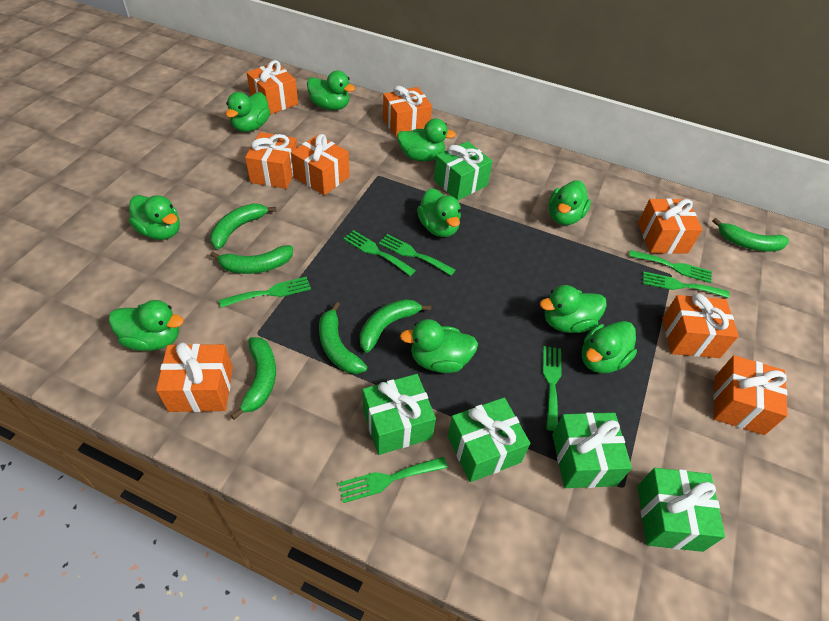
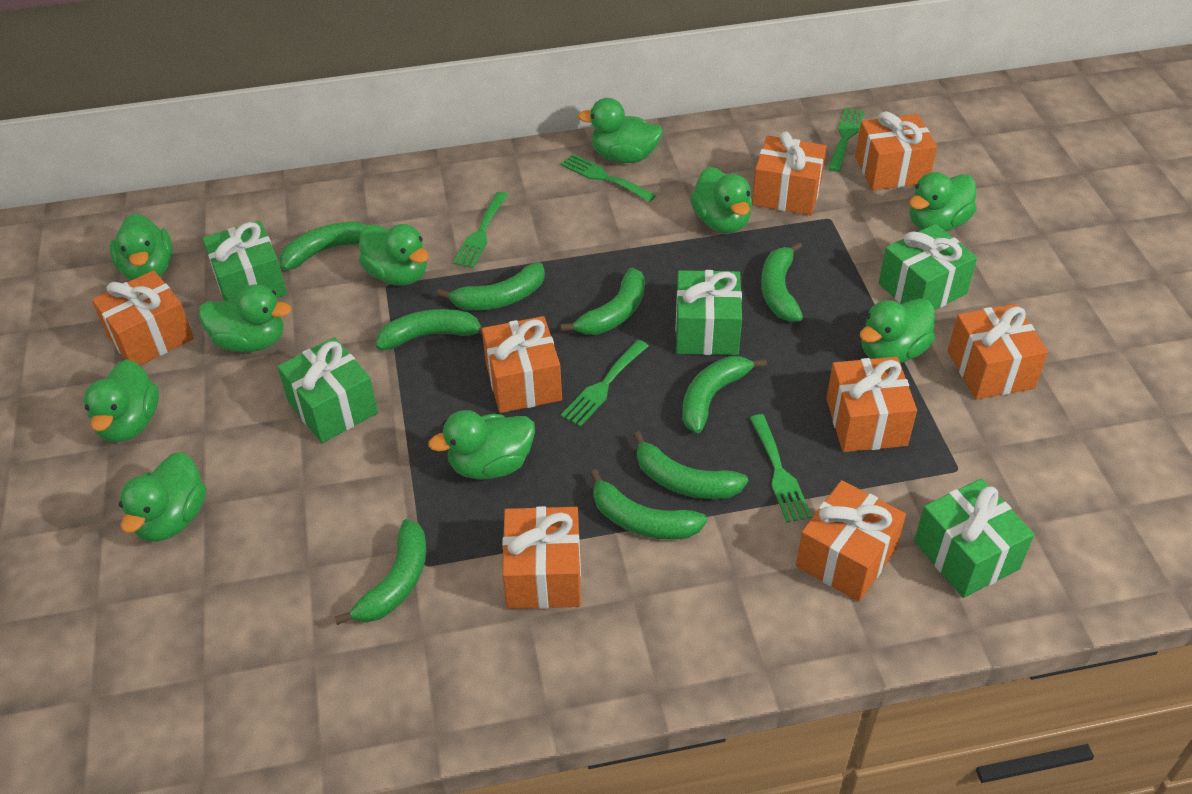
green banana: 6 -> 9
green fork: 7 -> 5

